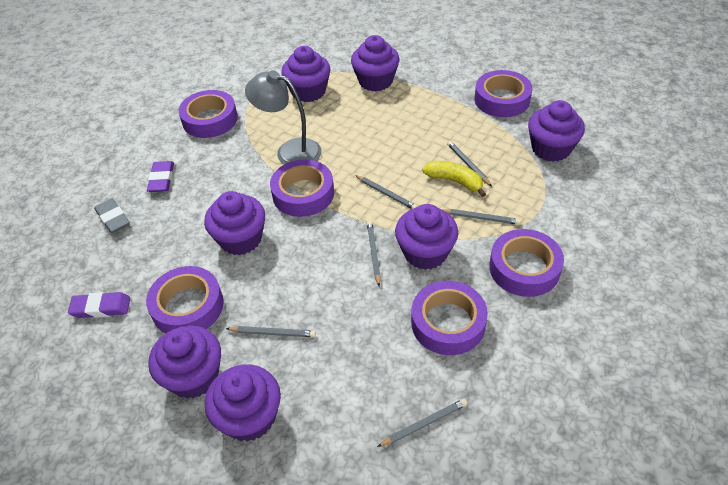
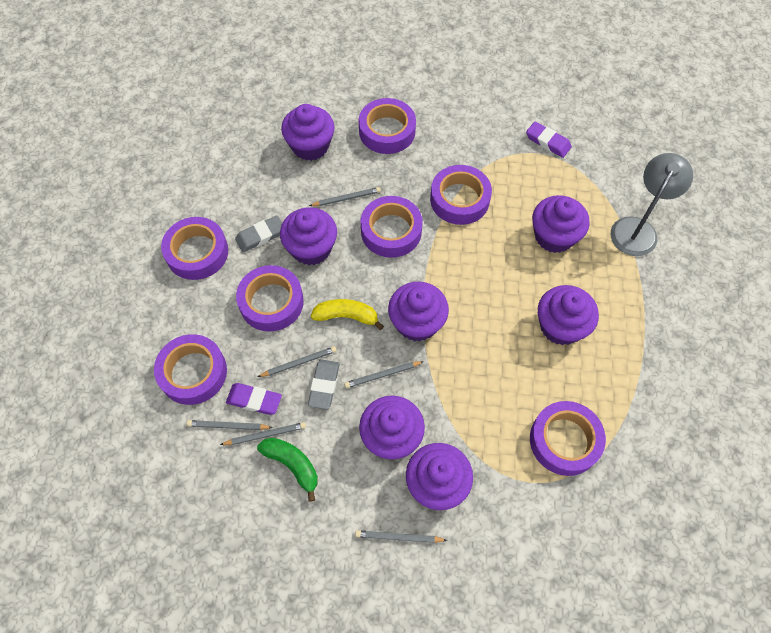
green banana: 0 -> 1
grey eraser: 1 -> 2
purple tape: 6 -> 7

